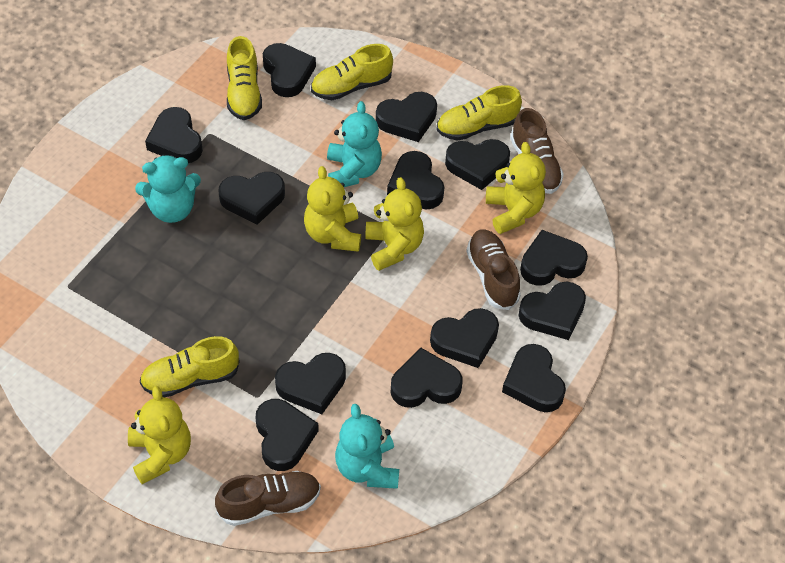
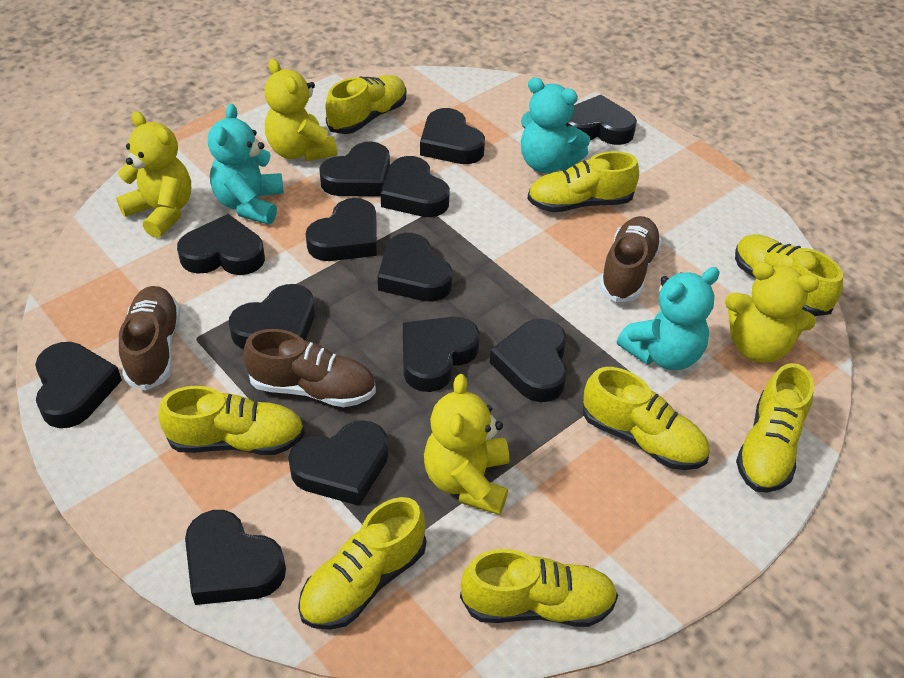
yellow shoe: 4 -> 8

